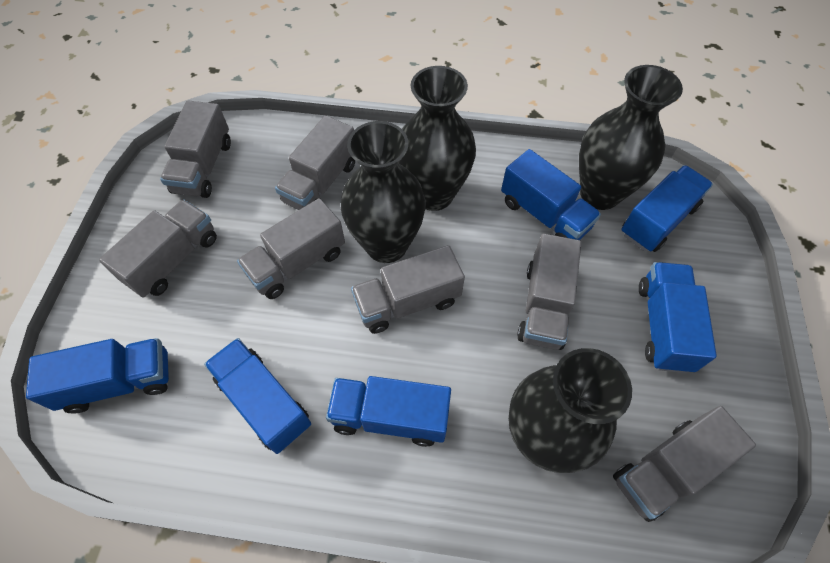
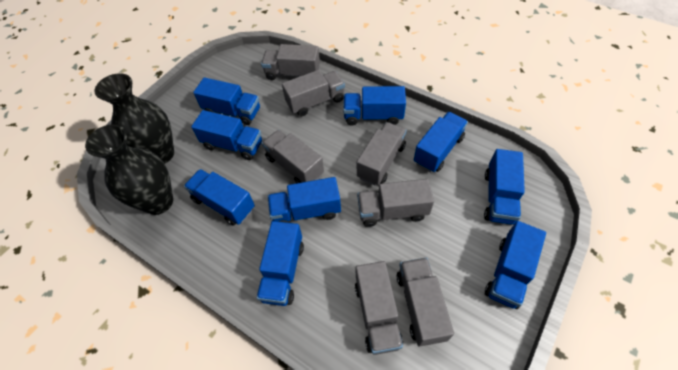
black vase: 4 -> 2
blue truck: 6 -> 9

